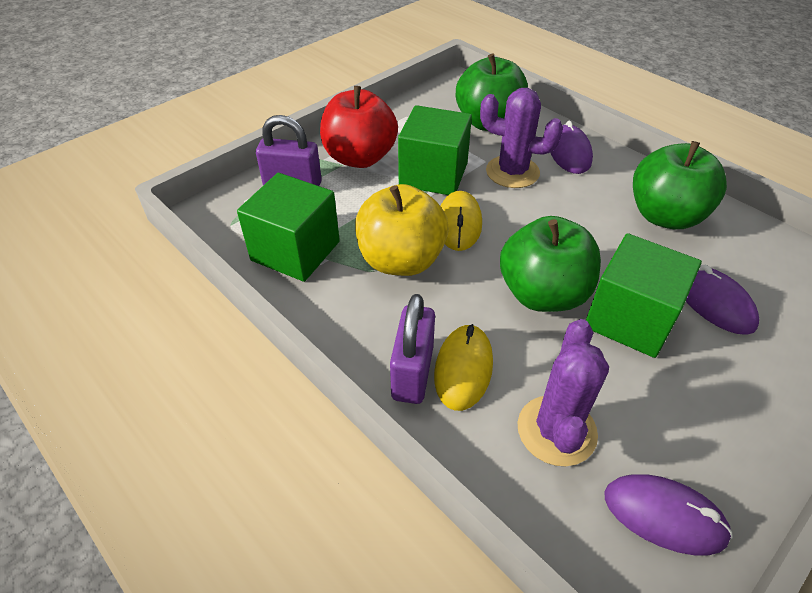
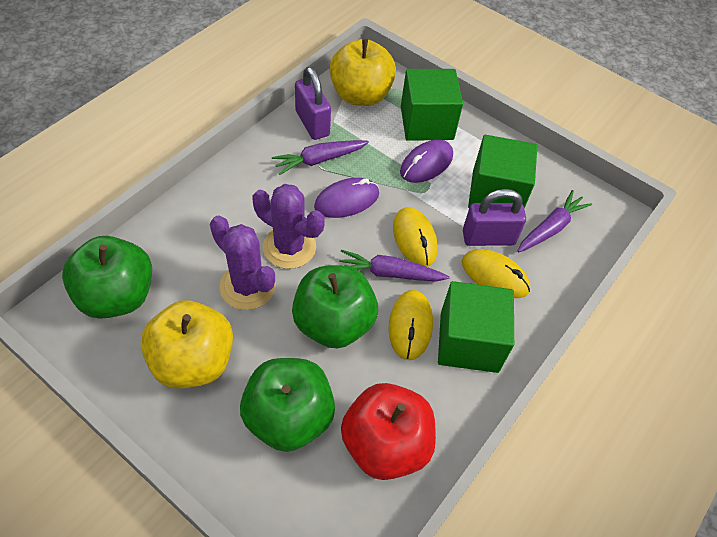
purple carrot: 0 -> 3
purple mouse: 3 -> 2
yellow apple: 1 -> 2
yellow mouse: 2 -> 3

